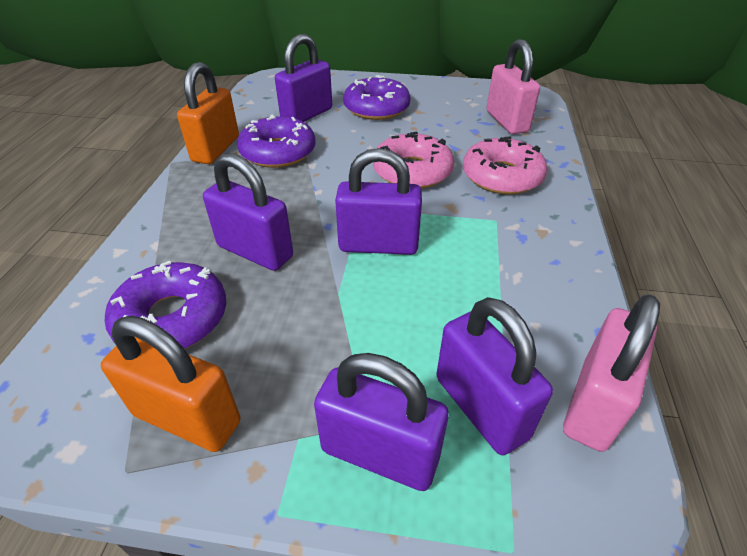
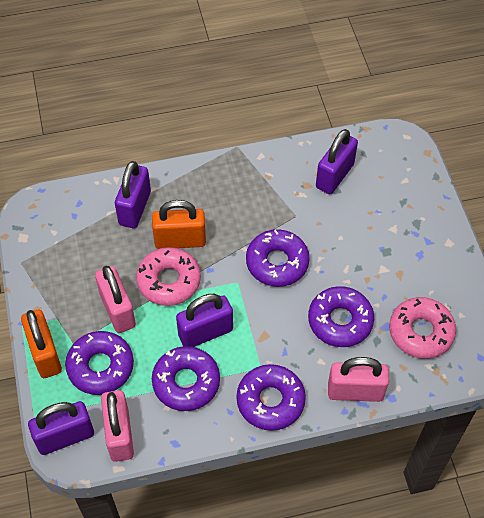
pink padlock: 2 -> 3
purple donut: 3 -> 5
purple padlock: 5 -> 4

